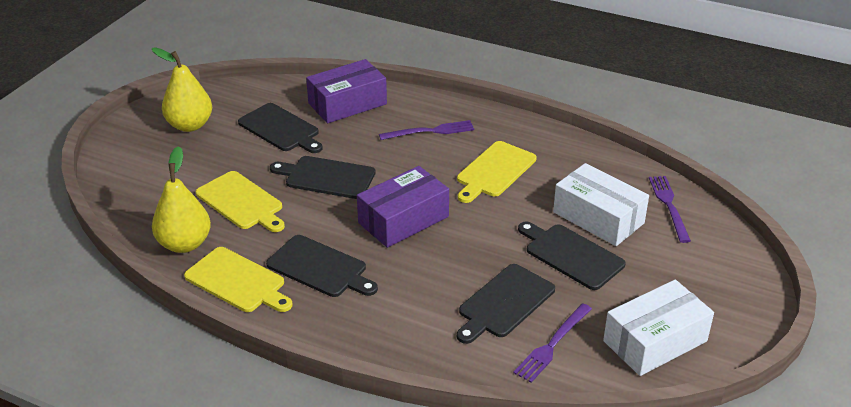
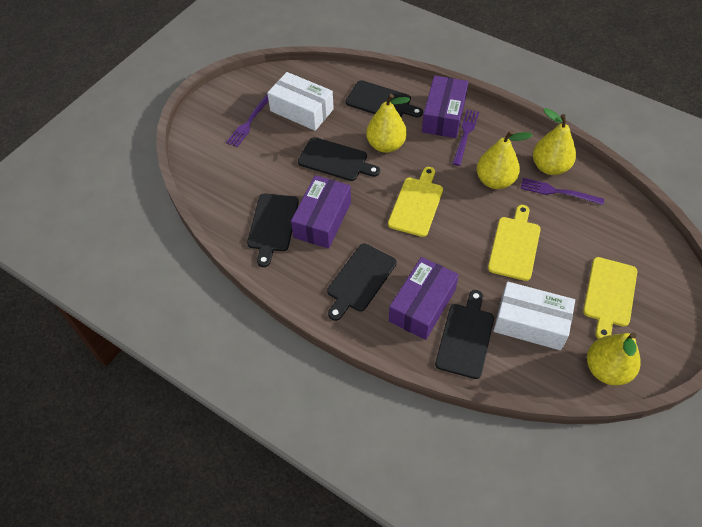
purple box: 2 -> 3
yellow pear: 2 -> 4

